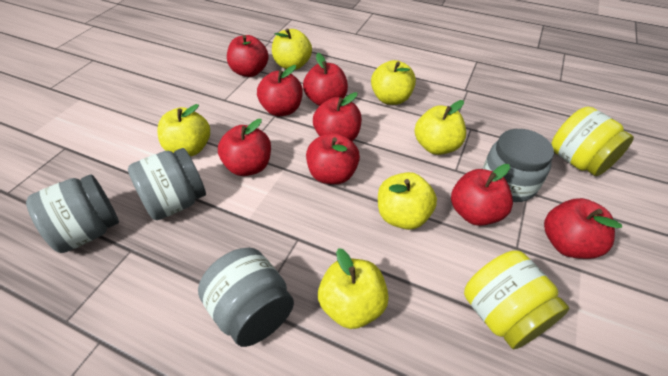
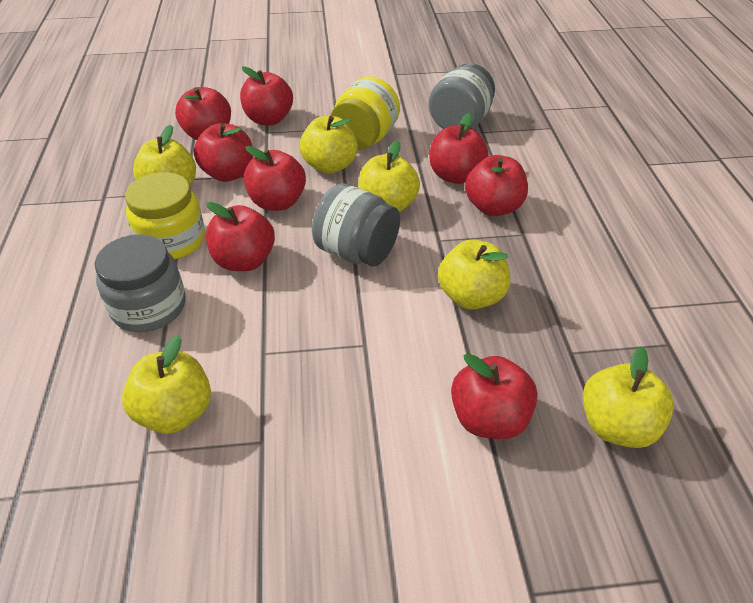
grey jar: 4 -> 3

